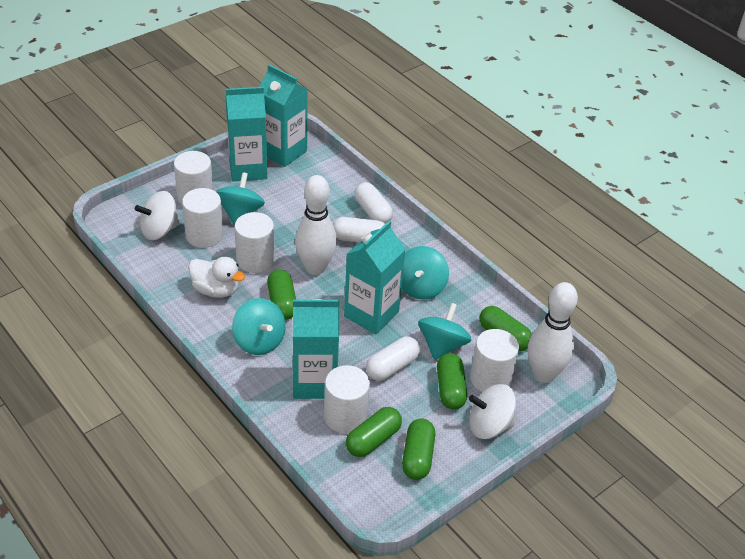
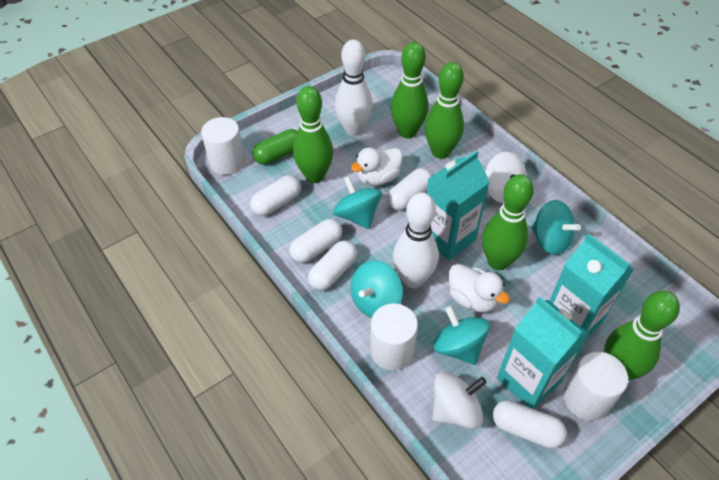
green bowling pin: 0 -> 5
green capsule: 5 -> 1
turquoise carton: 4 -> 3
white capsule: 3 -> 5
white cylinder: 5 -> 3
white duck: 1 -> 2

